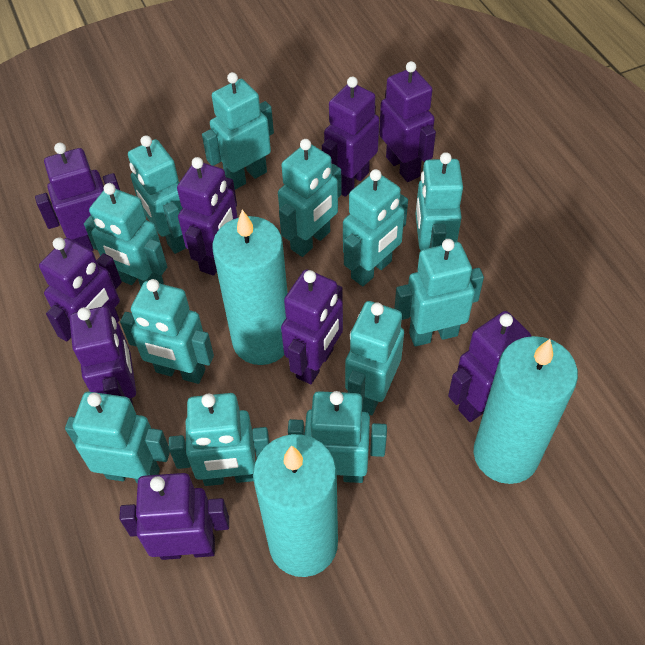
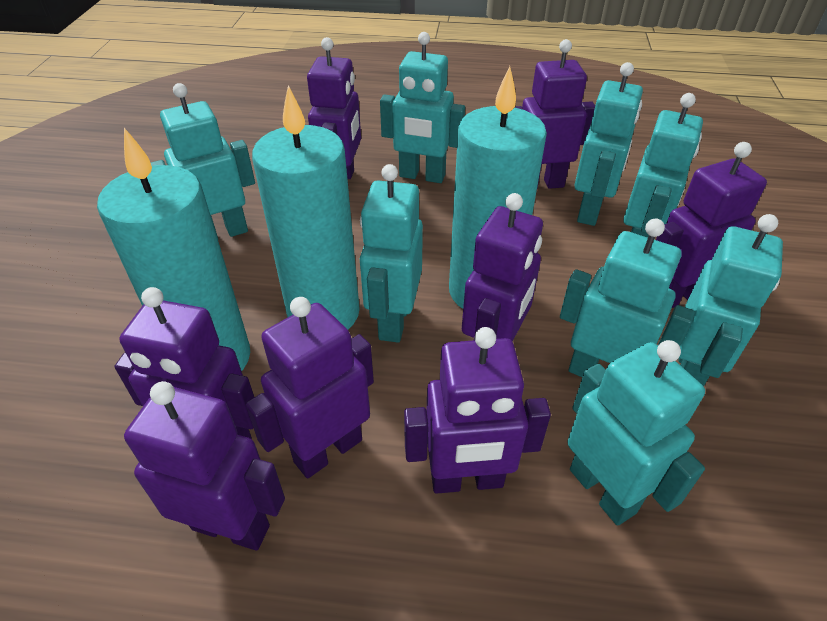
purple robot: 9 -> 8
turquoise robot: 12 -> 8

